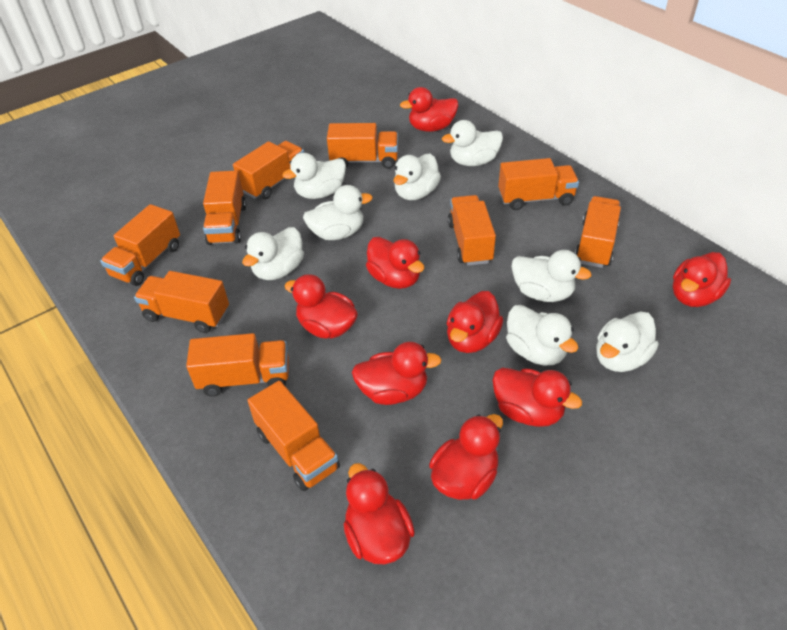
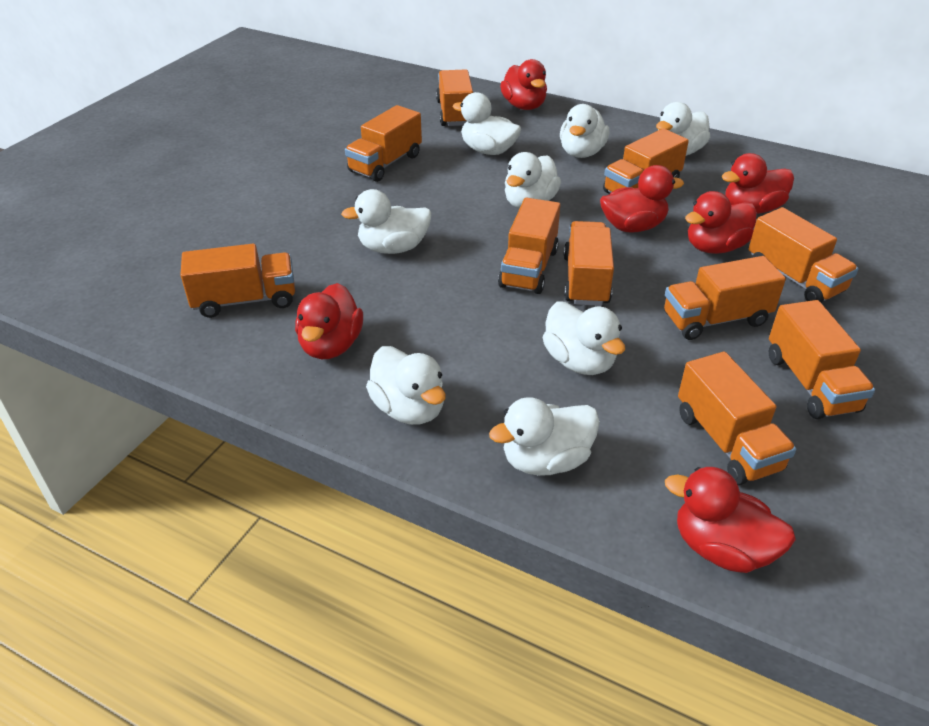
red duck: 9 -> 6

